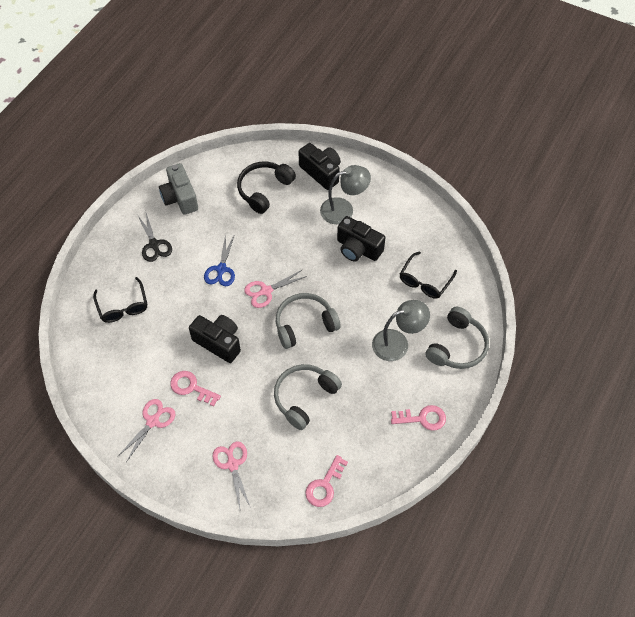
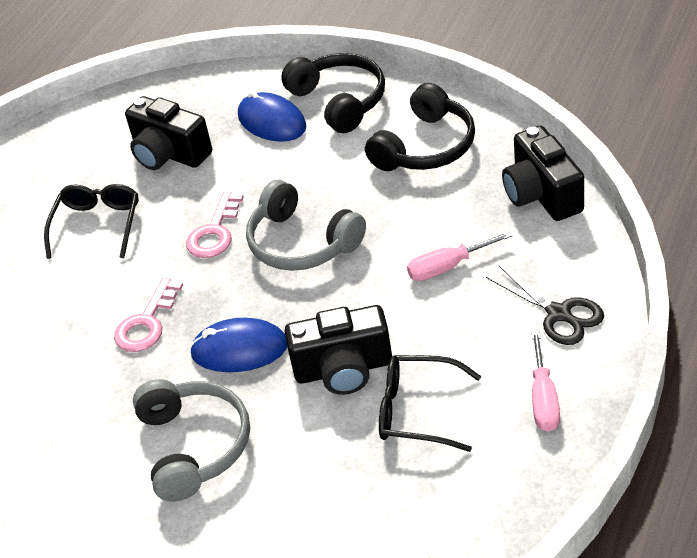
black headphones: 1 -> 2
blue mouse: 0 -> 2
blue scissors: 1 -> 0
grey camera: 1 -> 0
grey headphones: 3 -> 2
grey lamp: 2 -> 0
pink key: 3 -> 2
pink scissors: 3 -> 0
pink screwdriver: 0 -> 2

